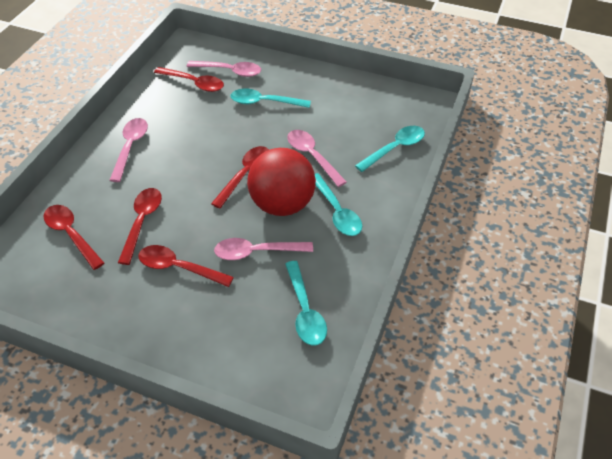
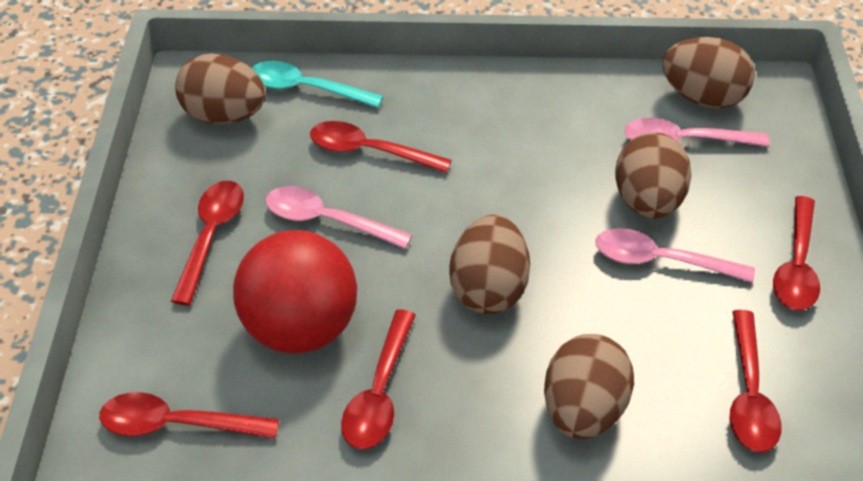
brown egg: 0 -> 5
pink spoon: 4 -> 3
red spoon: 5 -> 6
turquoise spoon: 4 -> 1

